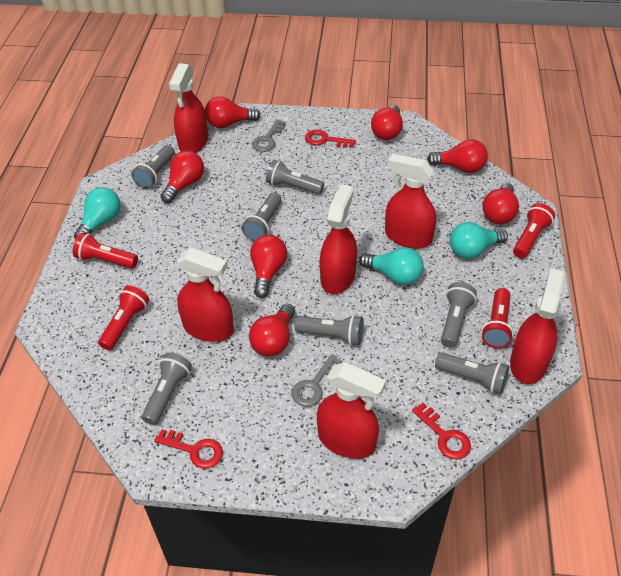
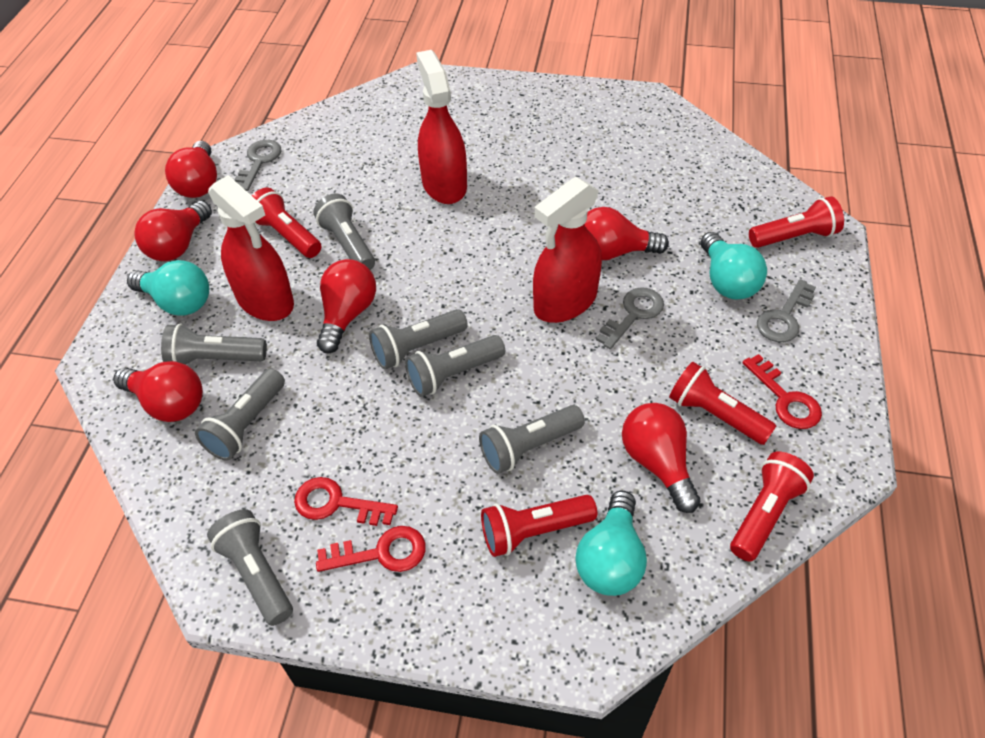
grey key: 2 -> 3
red flashlight: 4 -> 5
red light bulb: 7 -> 6
red spray bottle: 6 -> 3

